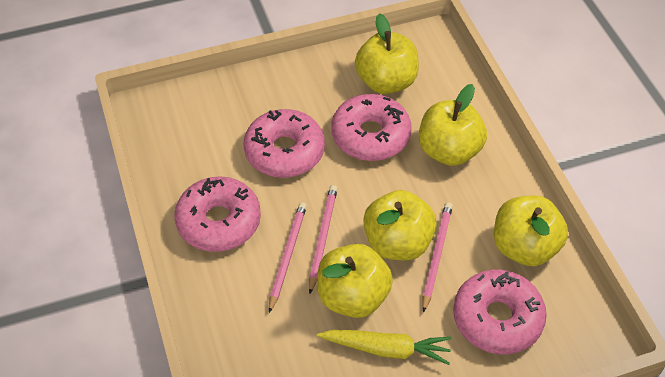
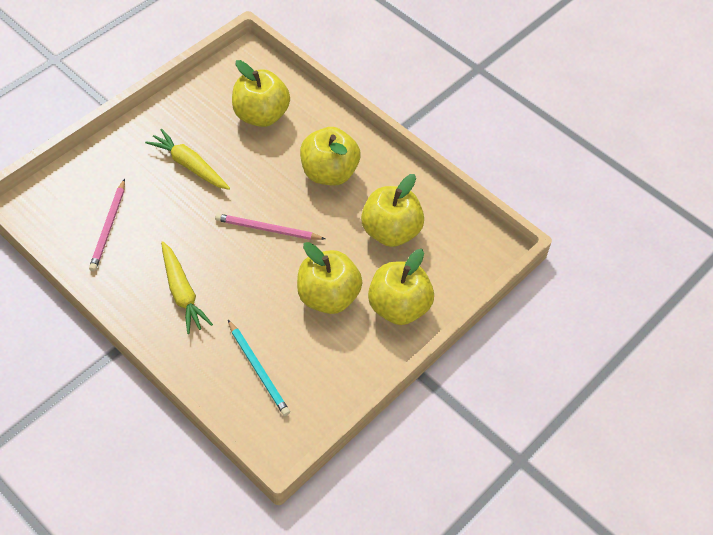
pink donut: 4 -> 0
pink pencil: 3 -> 2
turquoise pencil: 0 -> 1
yellow carrot: 1 -> 2

